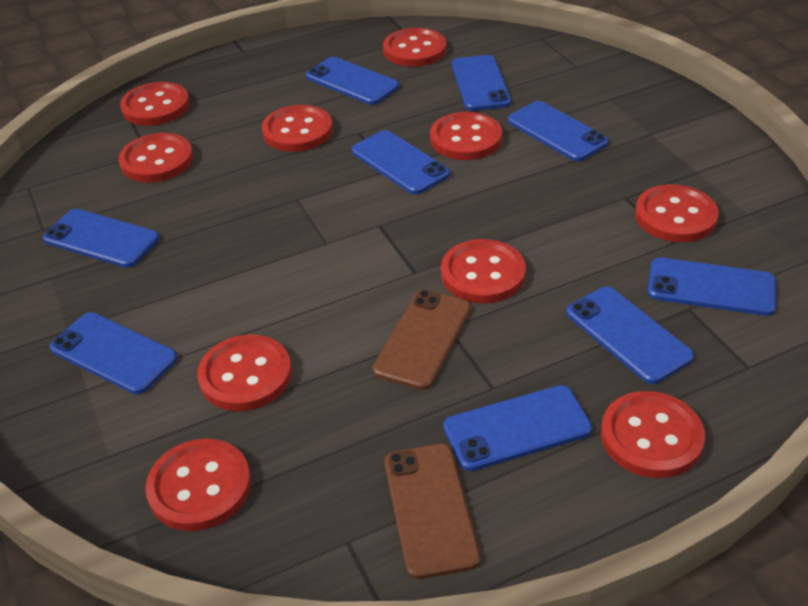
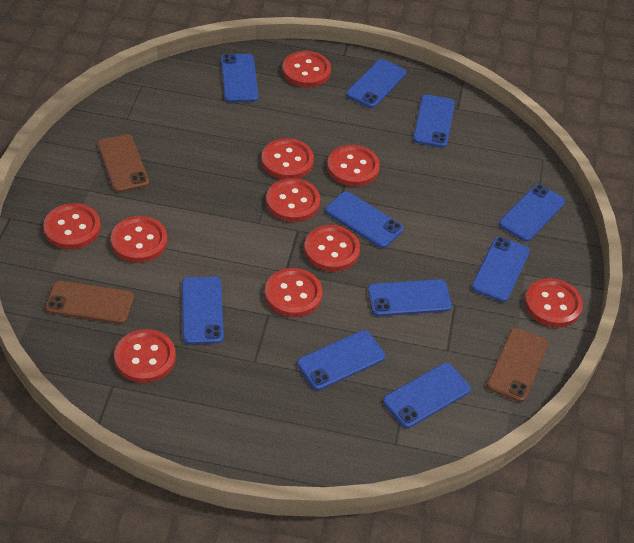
blue phone: 9 -> 10
brown phone: 2 -> 3

